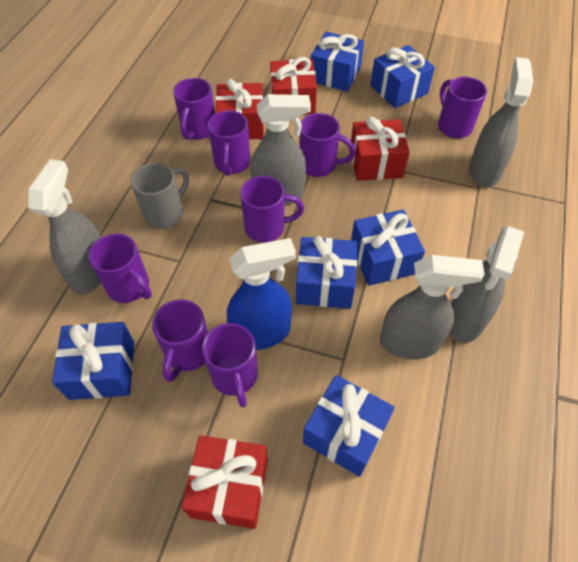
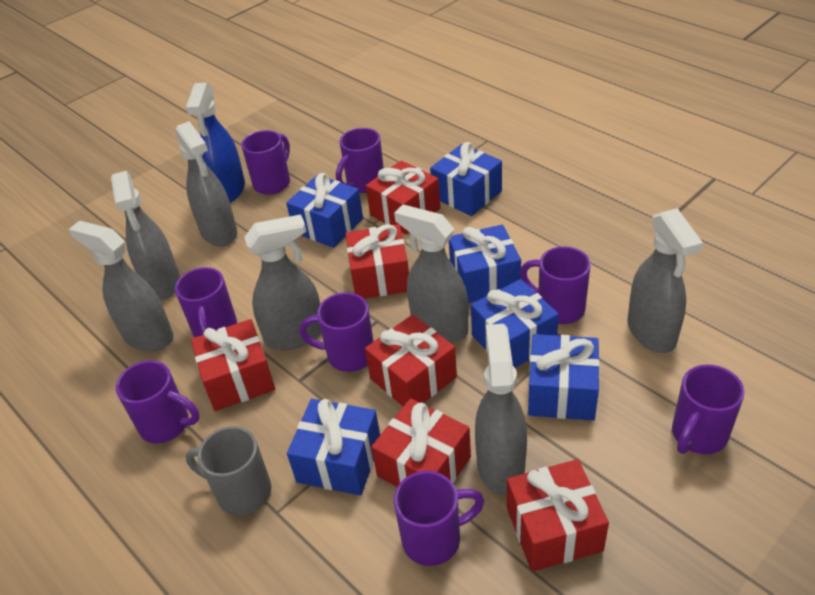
grey spray bottle: 5 -> 7
red gift: 4 -> 6

